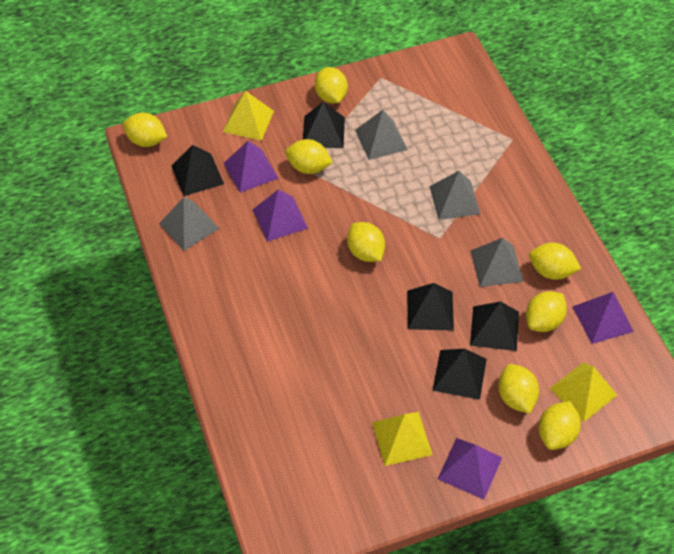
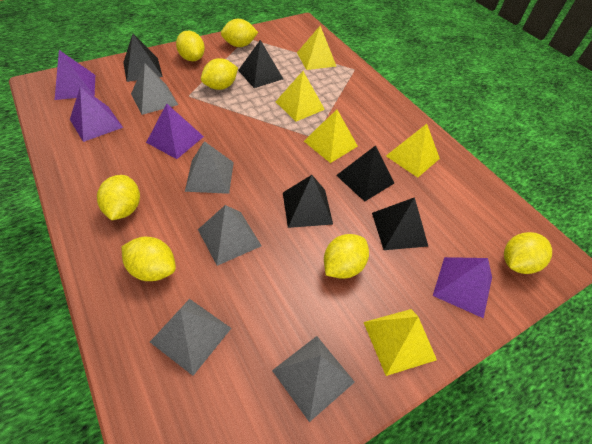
grey pyramid: 4 -> 5
yellow lemon: 8 -> 7
yellow pyramid: 3 -> 5

